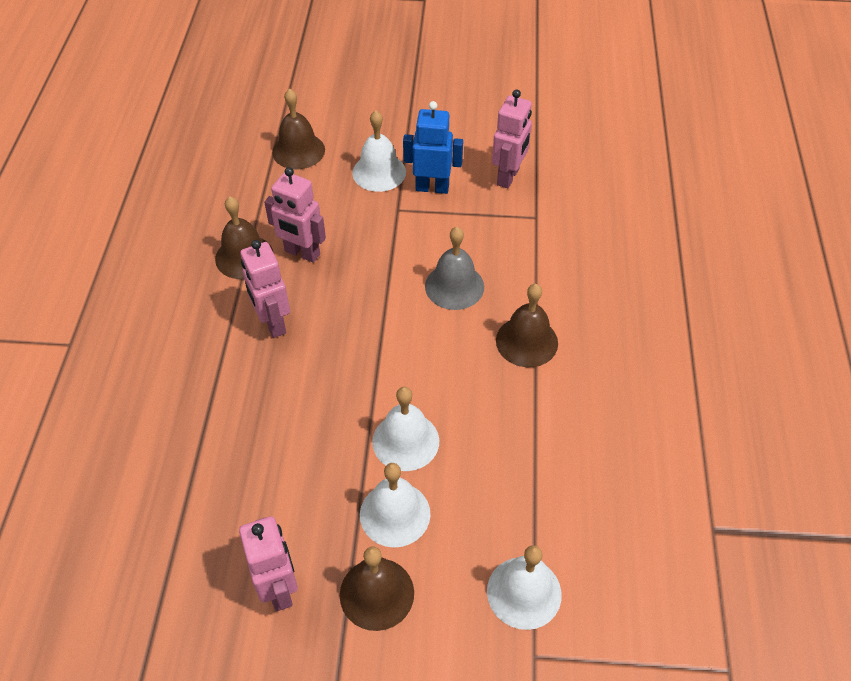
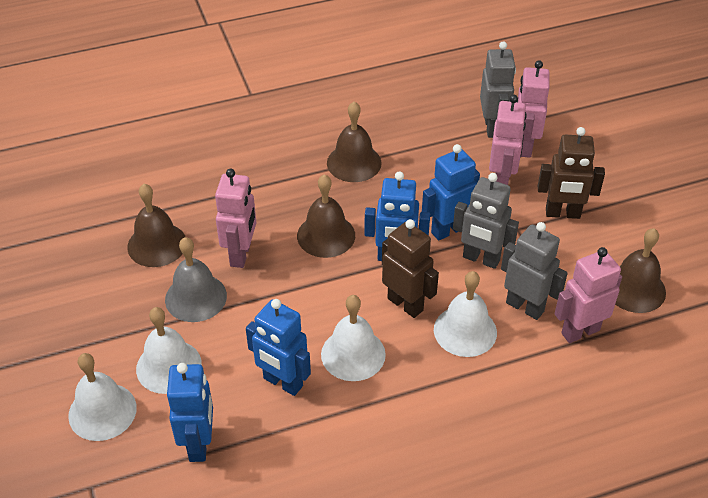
blue robot: 1 -> 4
brown robot: 0 -> 2
grey robot: 0 -> 3

